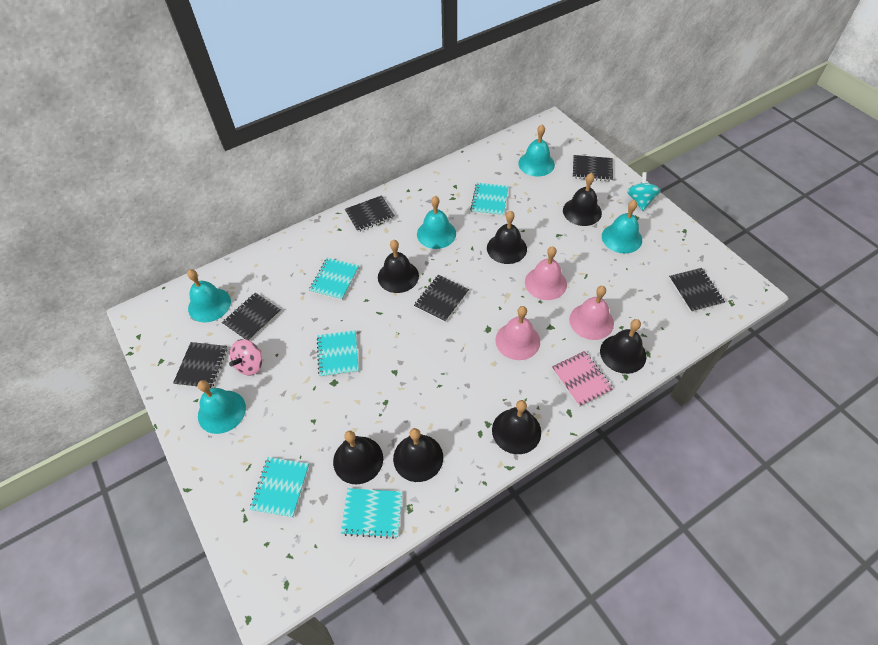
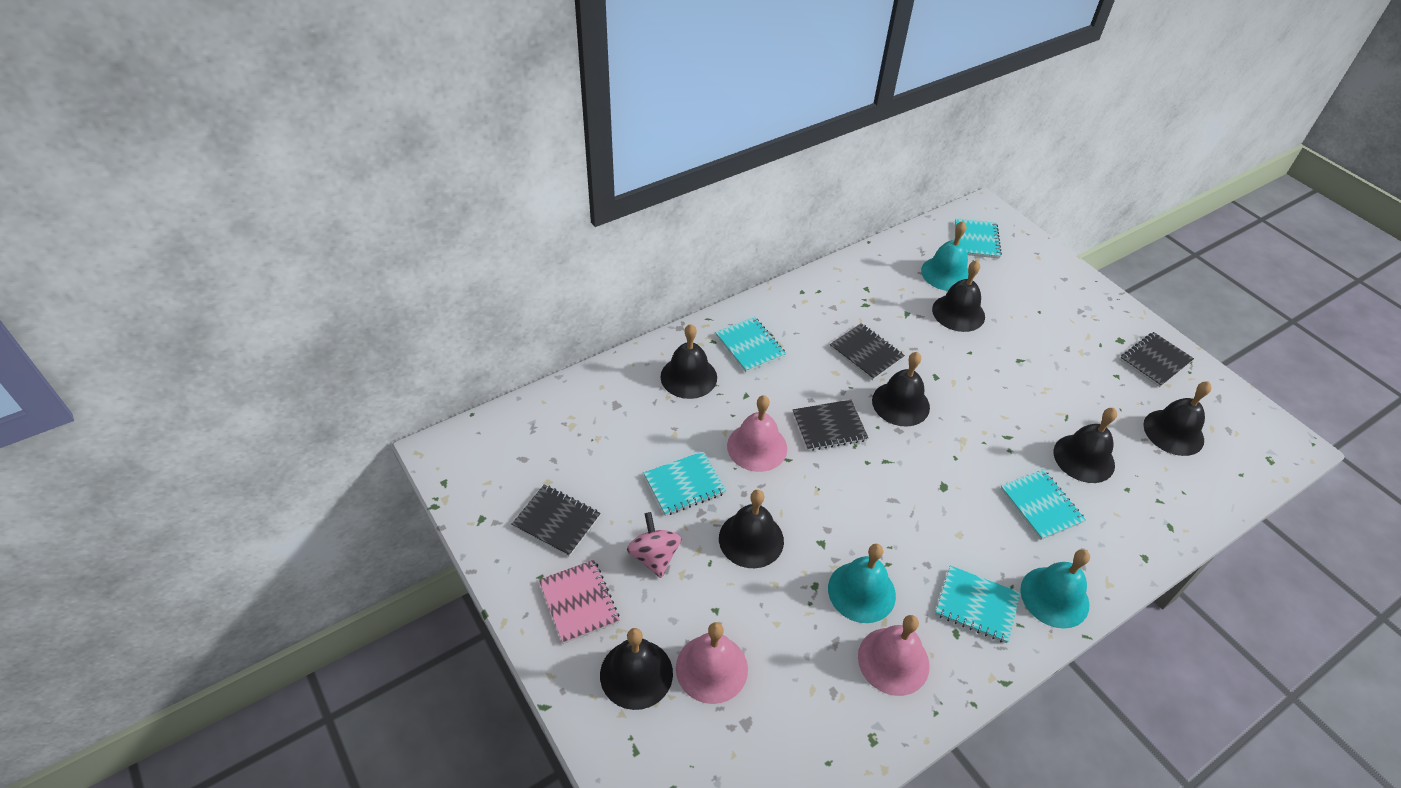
black notebook: 6 -> 4
turquoise bell: 5 -> 3
turquoise spinning top: 1 -> 0

